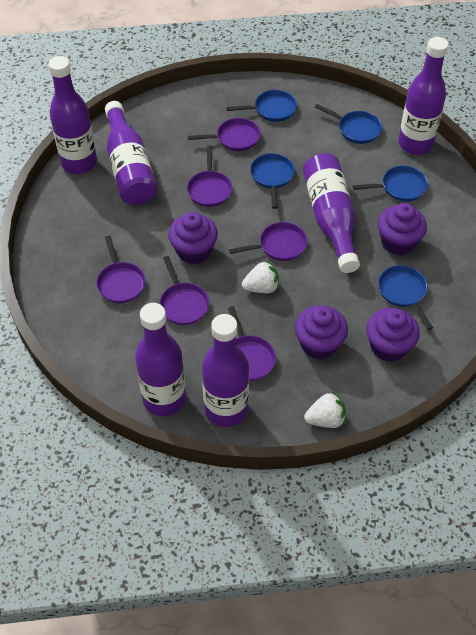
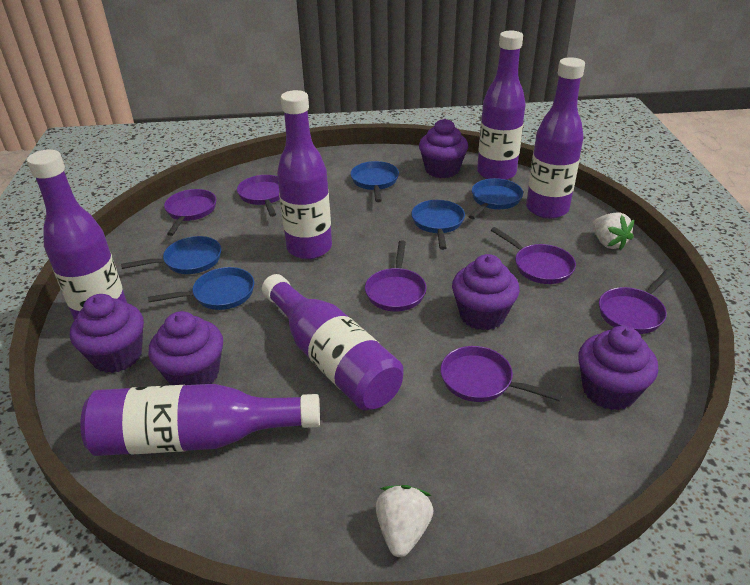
purple cupcake: 4 -> 5

